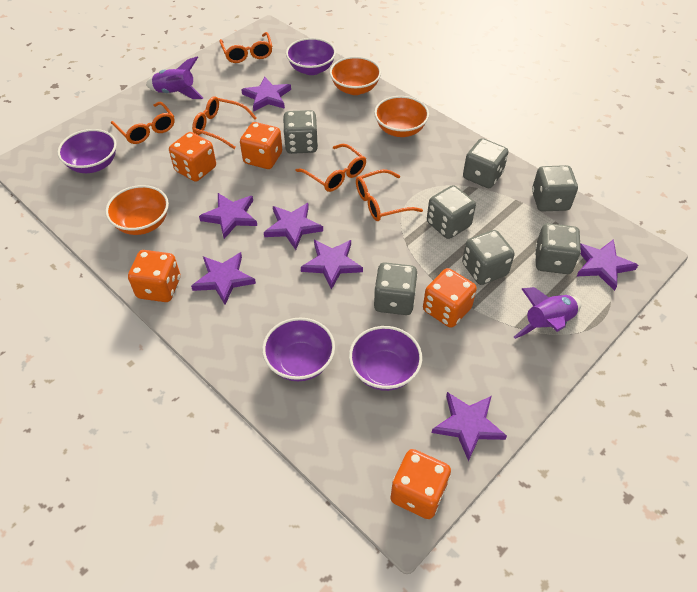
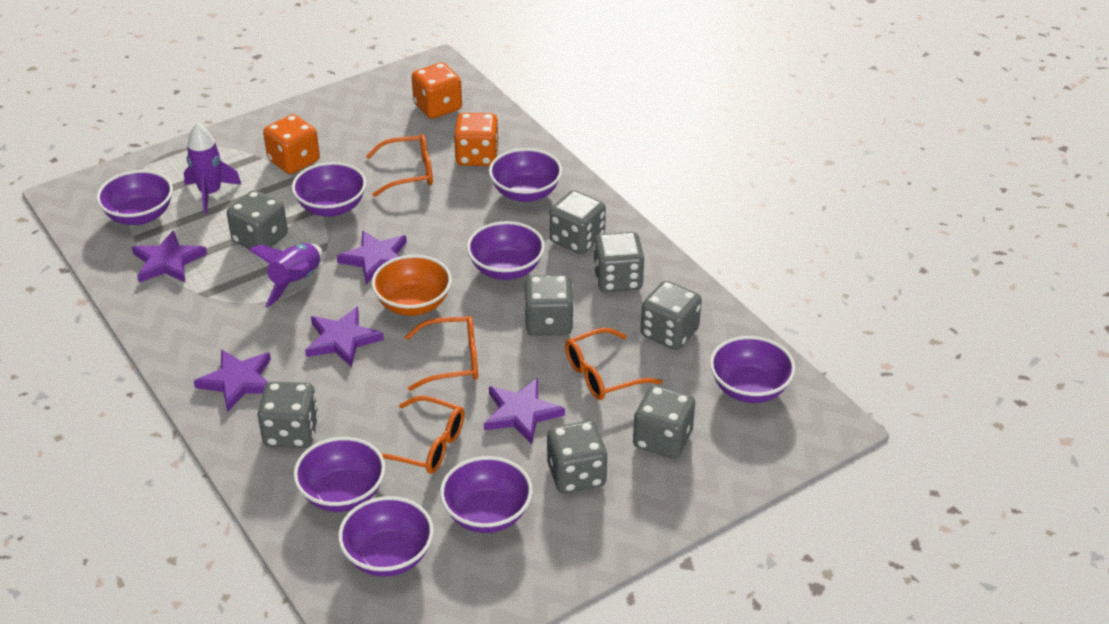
grey dice: 7 -> 8
orange bowl: 3 -> 1
orange dice: 5 -> 3
orange glasses: 5 -> 4
purple bowl: 4 -> 8
purple star: 7 -> 5

